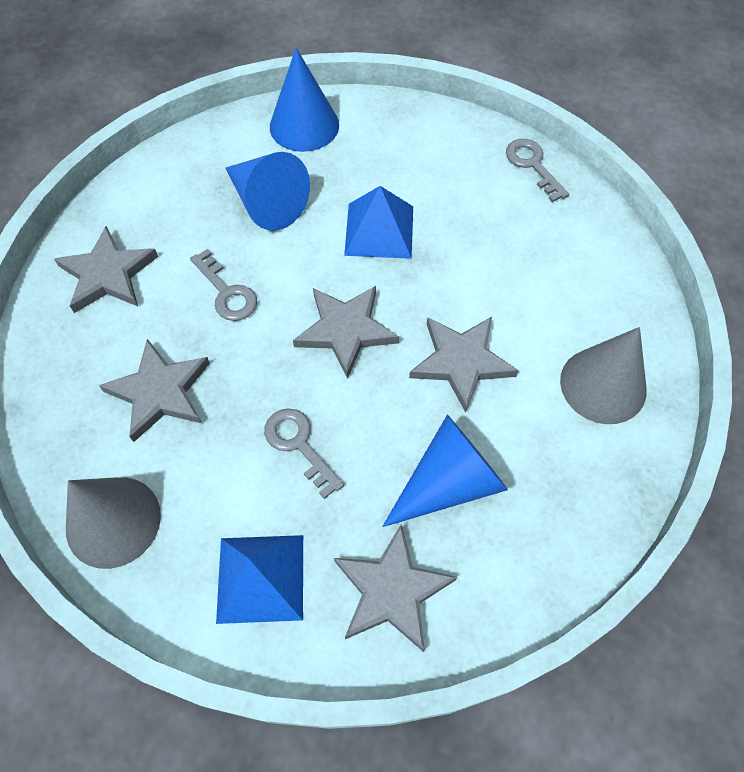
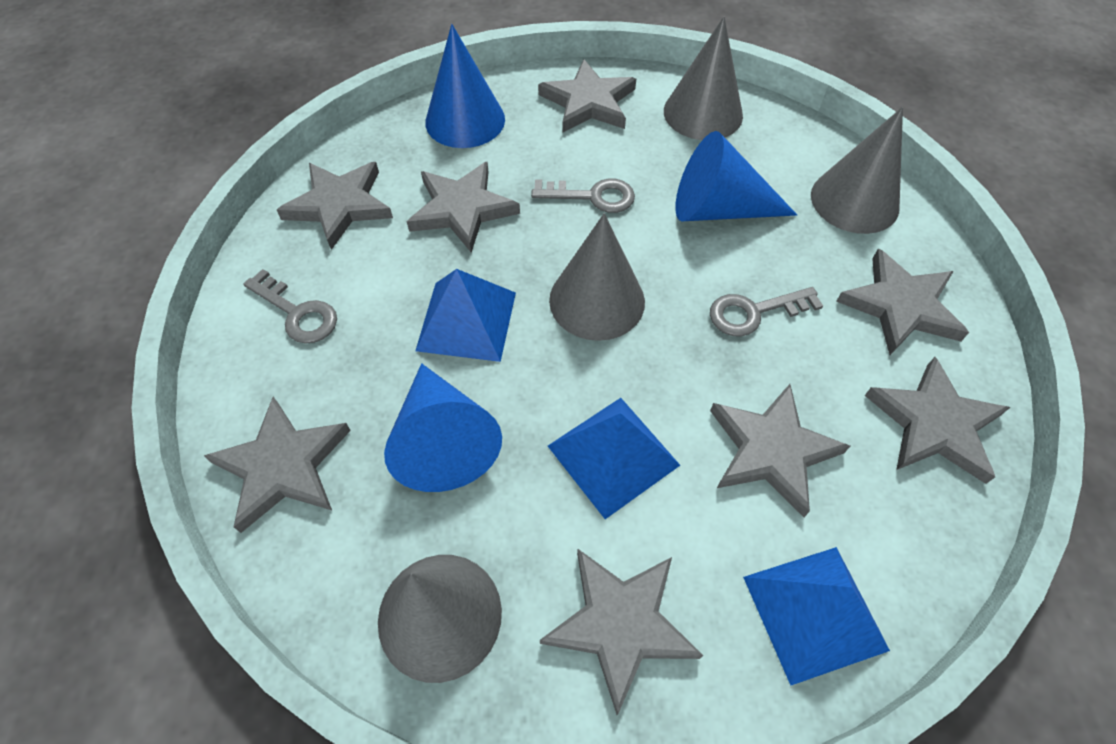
blue pyramid: 2 -> 3
grey cone: 2 -> 4
grey star: 5 -> 8

